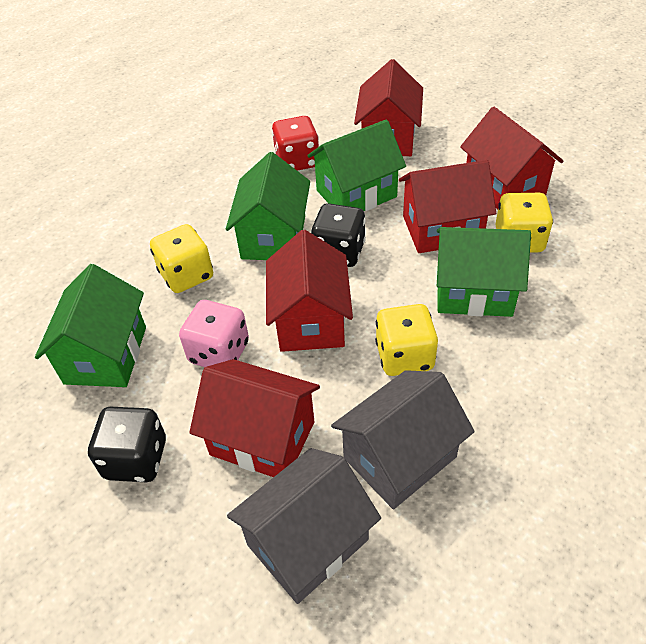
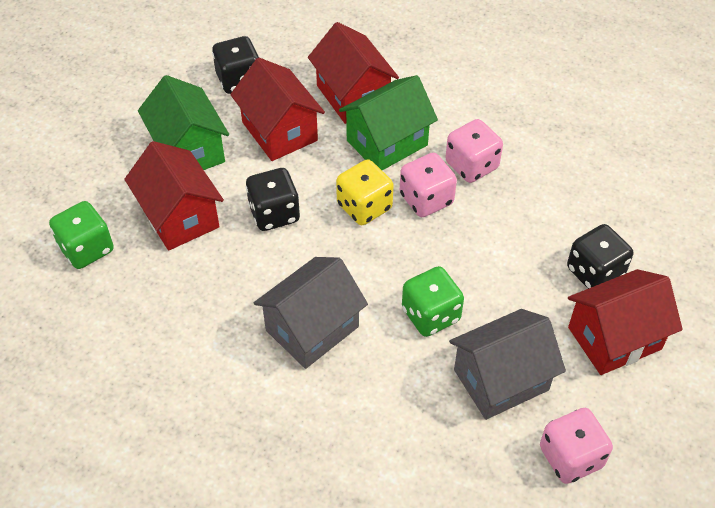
black dice: 2 -> 3
green dice: 0 -> 2
green house: 4 -> 2
pink dice: 1 -> 3
red dice: 1 -> 0
red house: 5 -> 4
yellow dice: 3 -> 1

